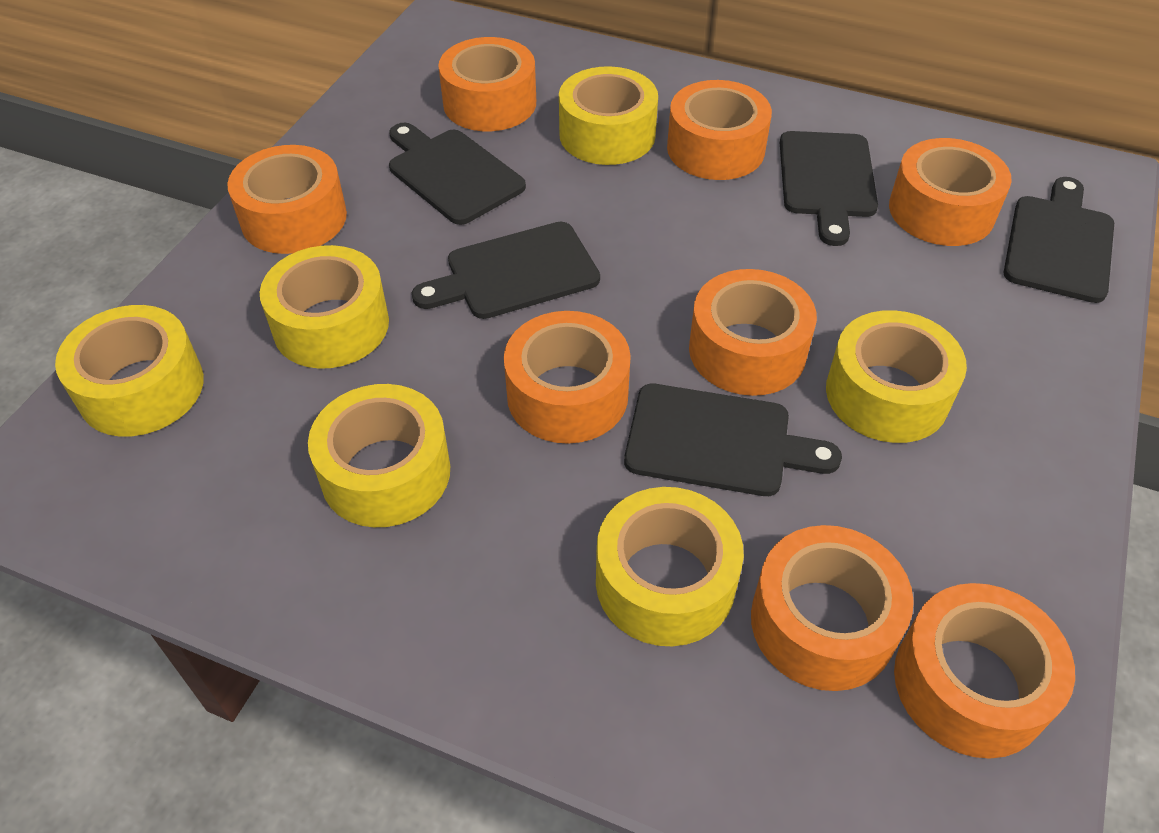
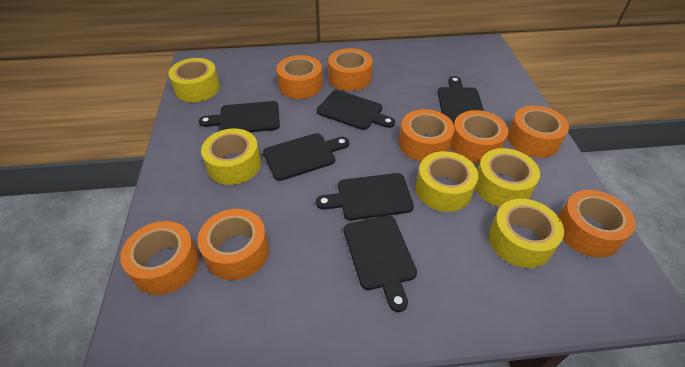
black cutting board: 5 -> 6
yellow tape: 6 -> 5

